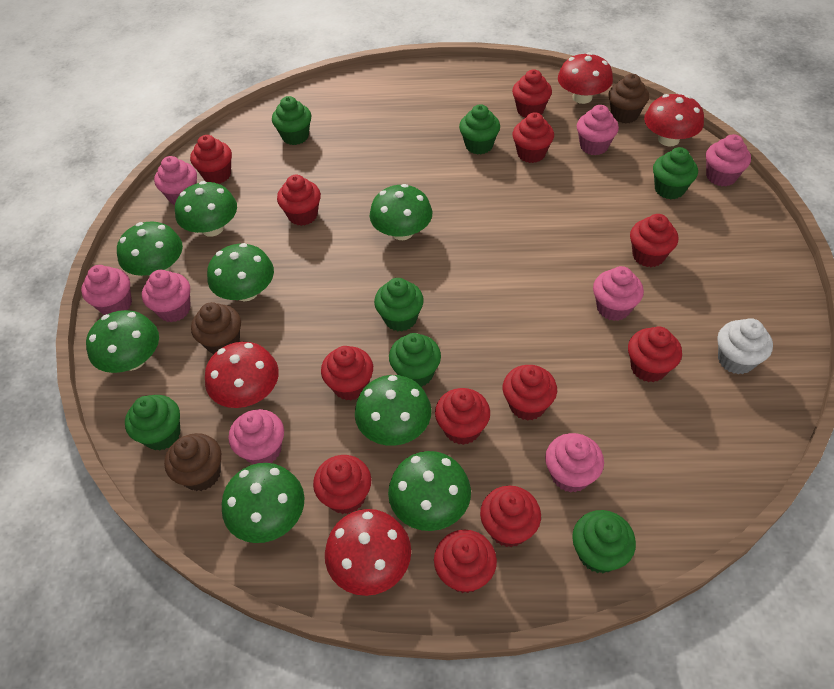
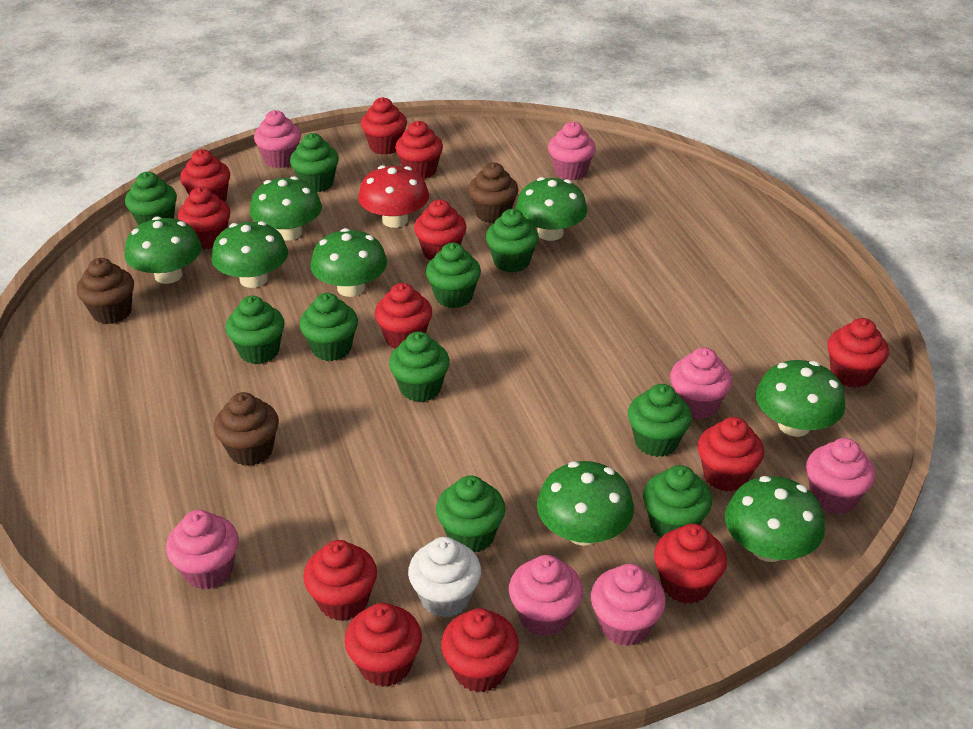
green cupcake: 7 -> 10
pink cupcake: 8 -> 7
red mushroom: 4 -> 1

